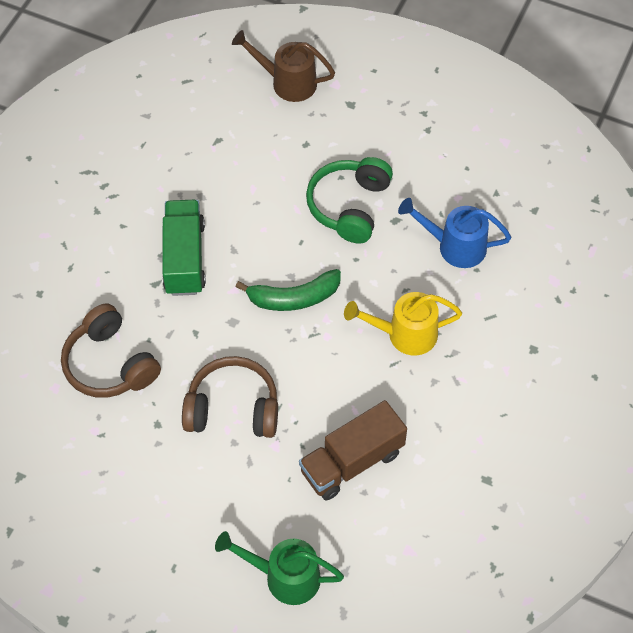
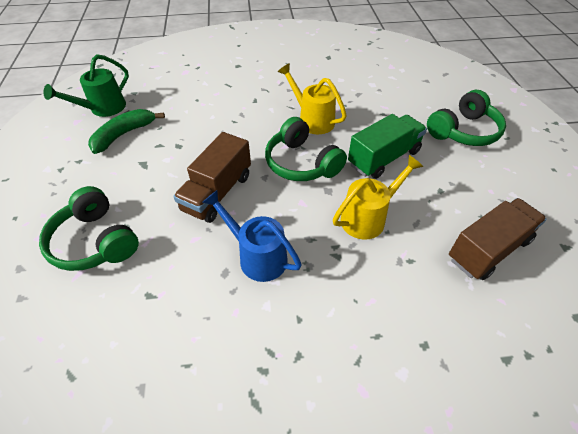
brown headphones: 2 -> 0
brown truck: 1 -> 2
brown watering can: 1 -> 0
green headphones: 1 -> 3
yellow watering can: 1 -> 2

